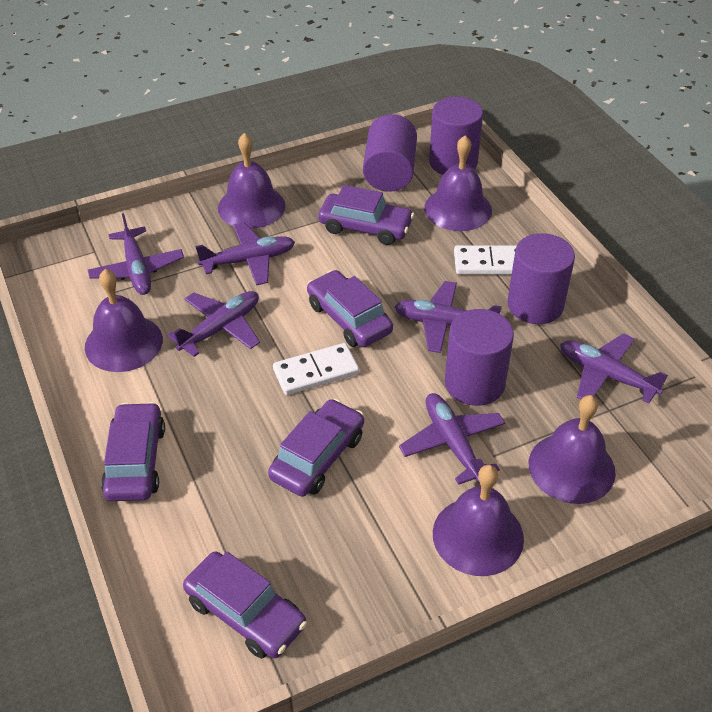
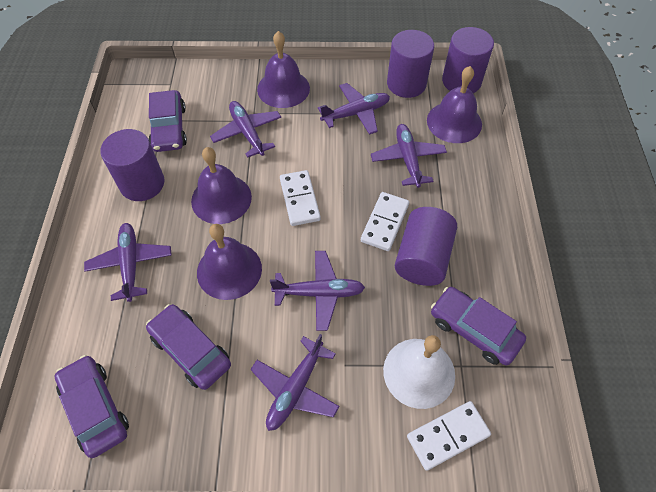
purple bell: 5 -> 4
purple car: 5 -> 4
white bell: 0 -> 1
white domino: 2 -> 3

